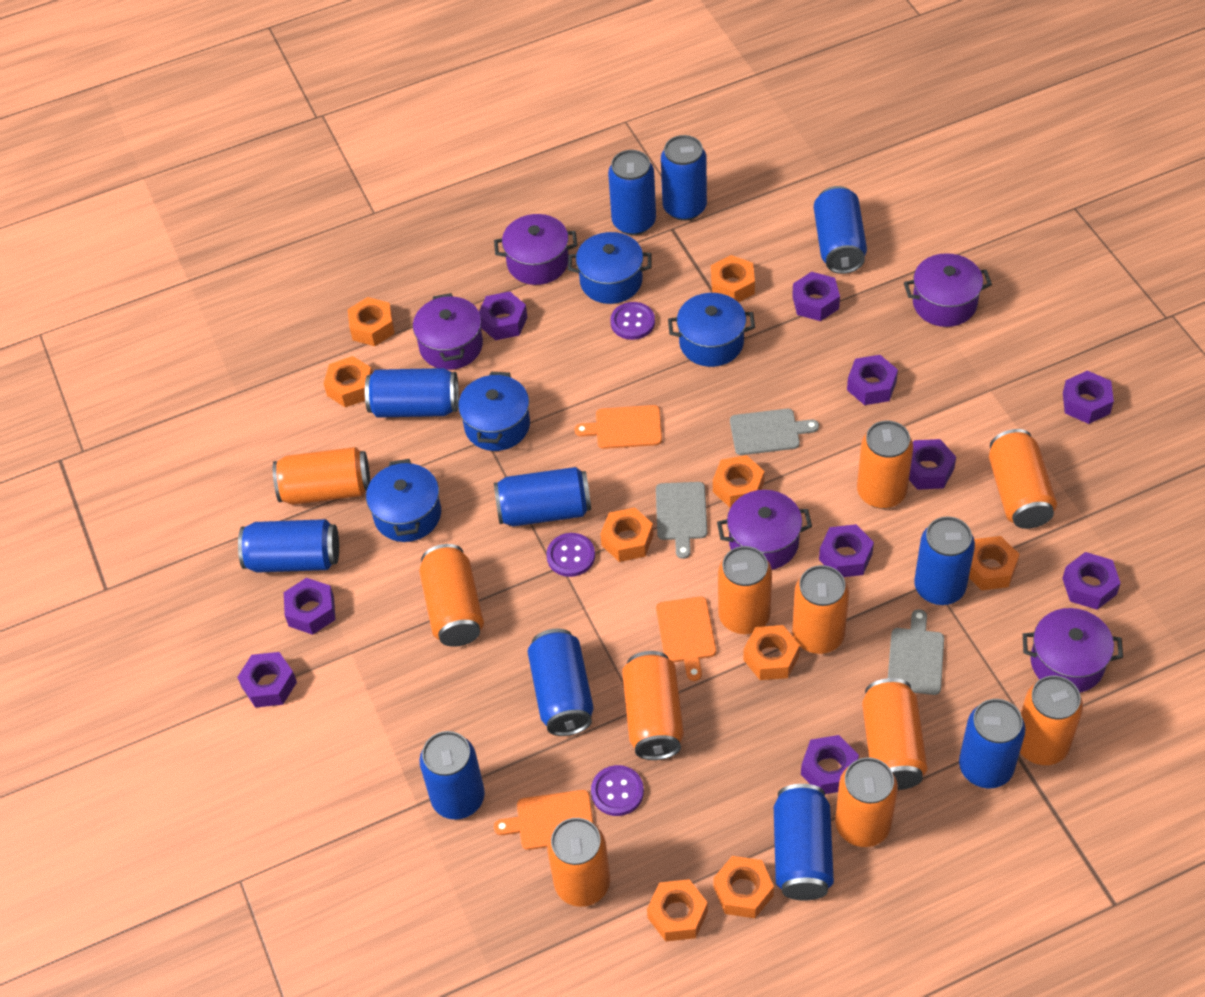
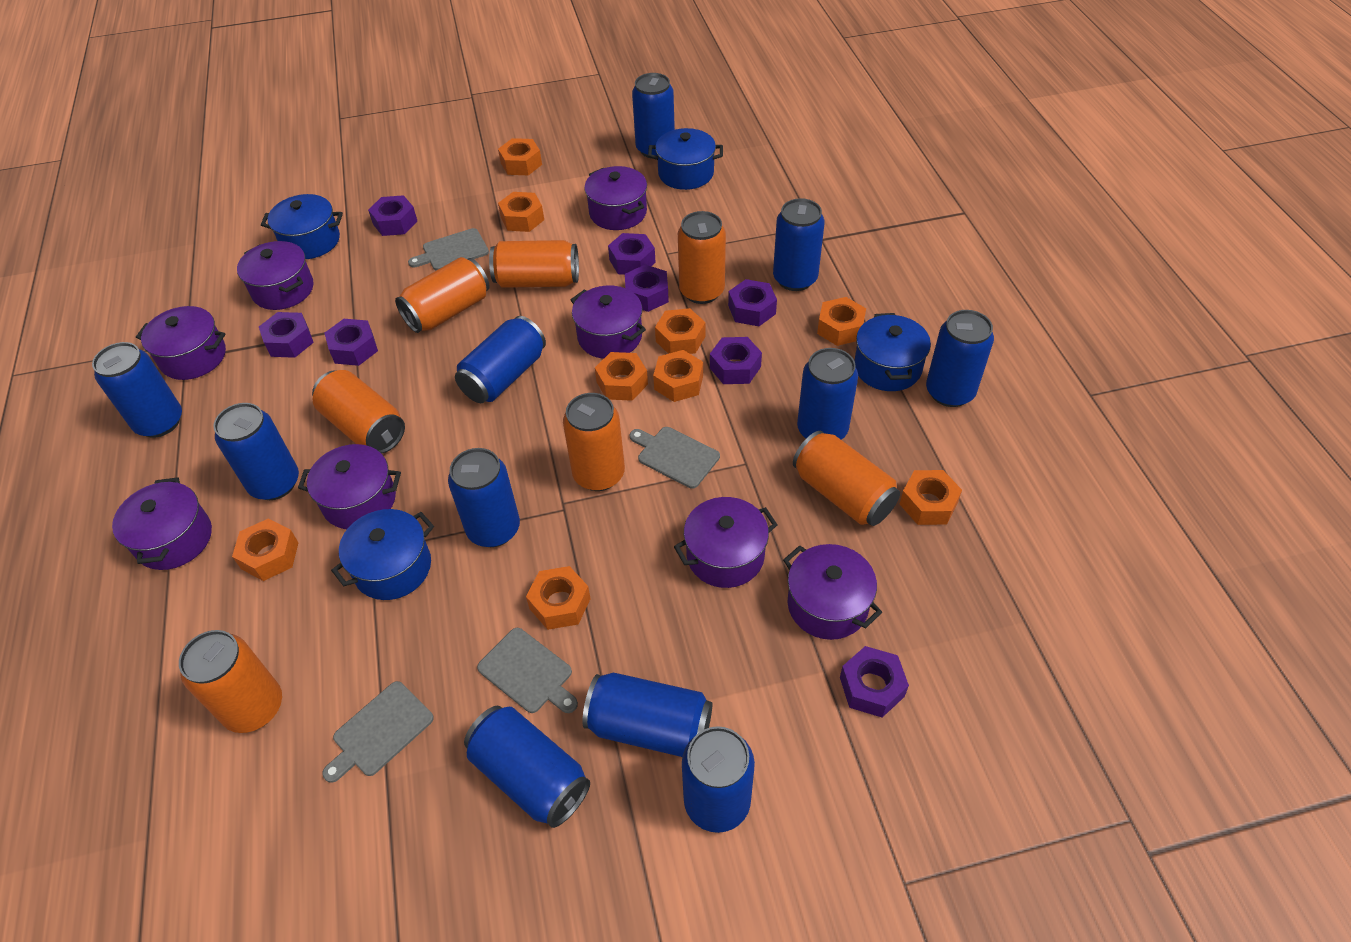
grey cutting board: 3 -> 4
orange can: 11 -> 7
orange cutting board: 3 -> 0
purple button: 3 -> 0
purple nut: 10 -> 8
purple pot: 5 -> 8

